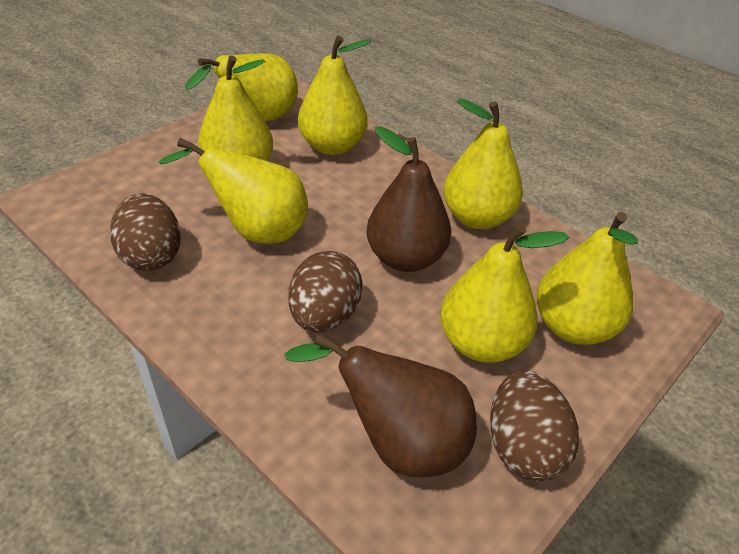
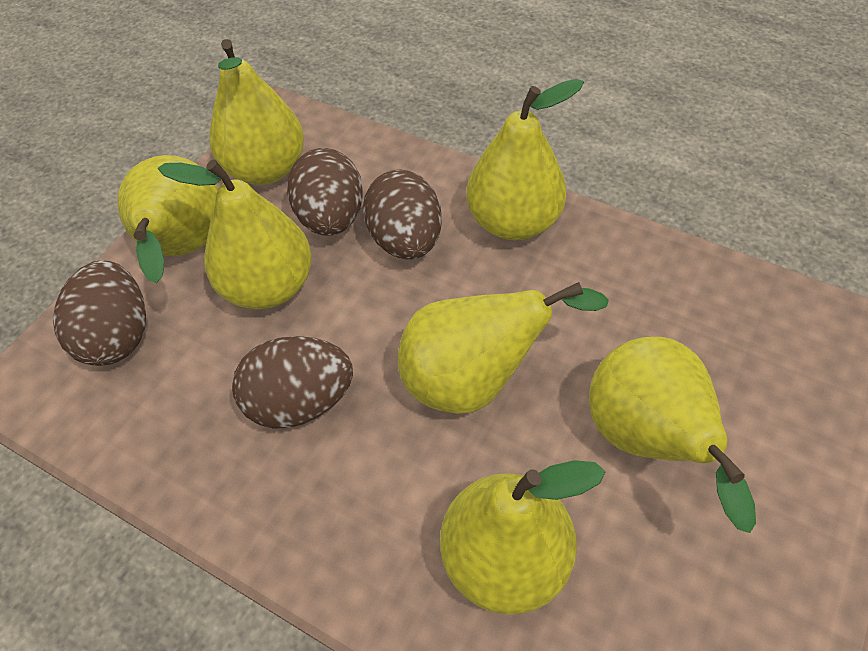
brown egg: 3 -> 4
brown pear: 2 -> 0

